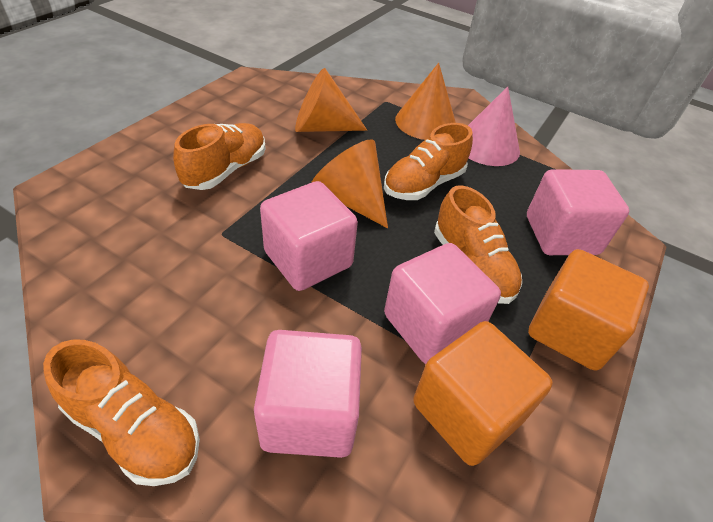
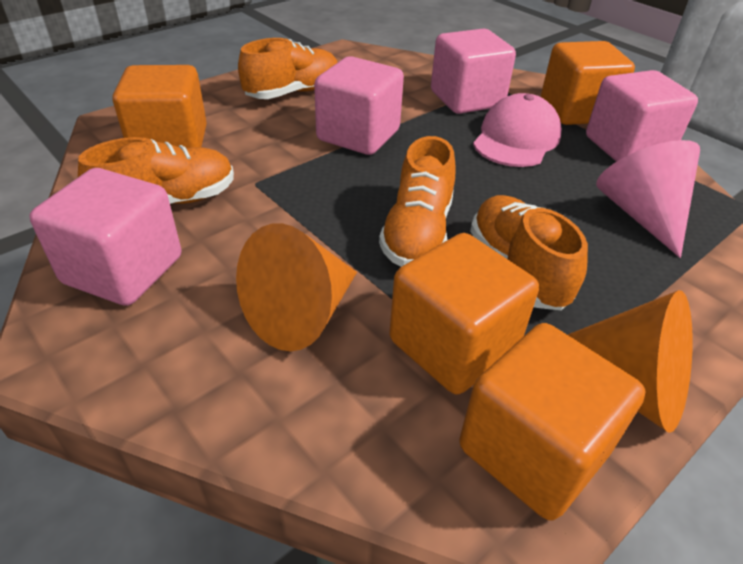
orange cone: 3 -> 2
orange cube: 2 -> 4
pink cap: 0 -> 1

